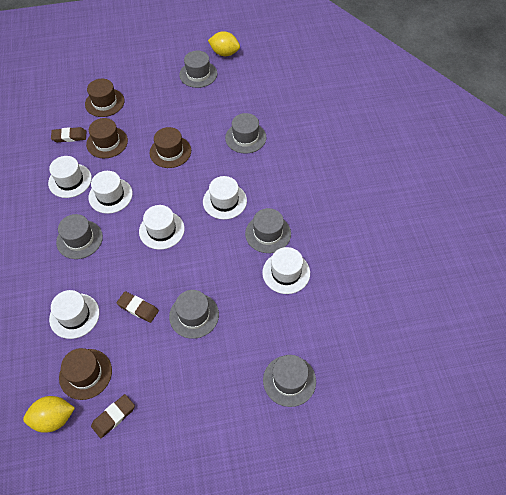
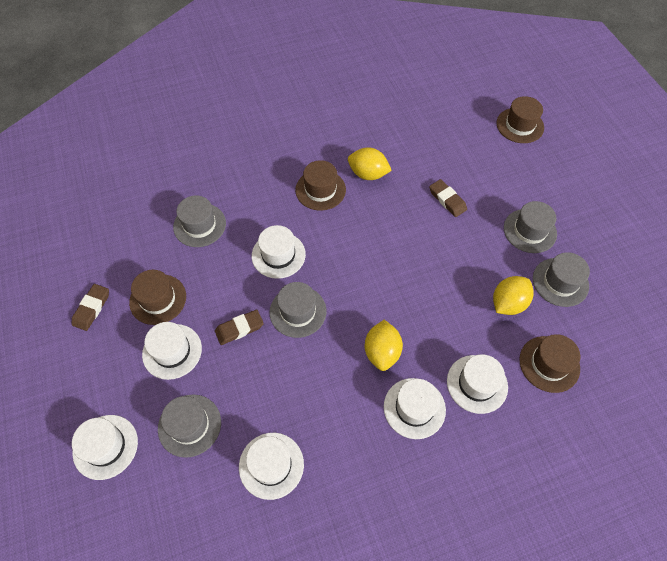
grey hat: 6 -> 5
yellow lemon: 2 -> 3

